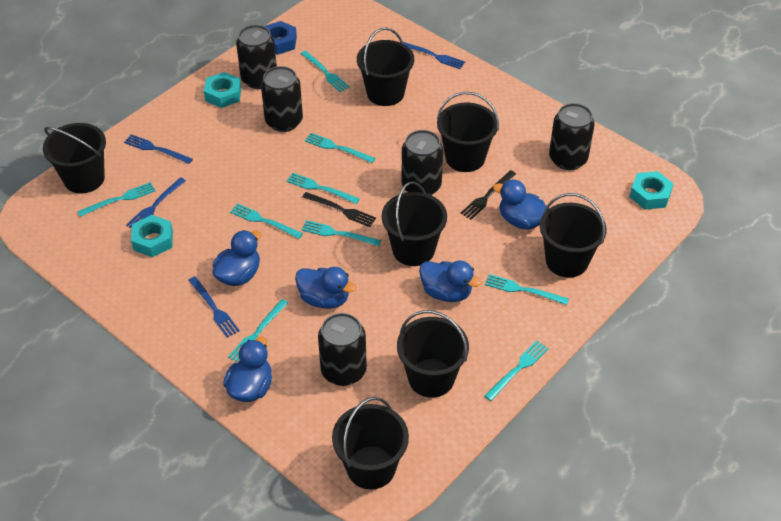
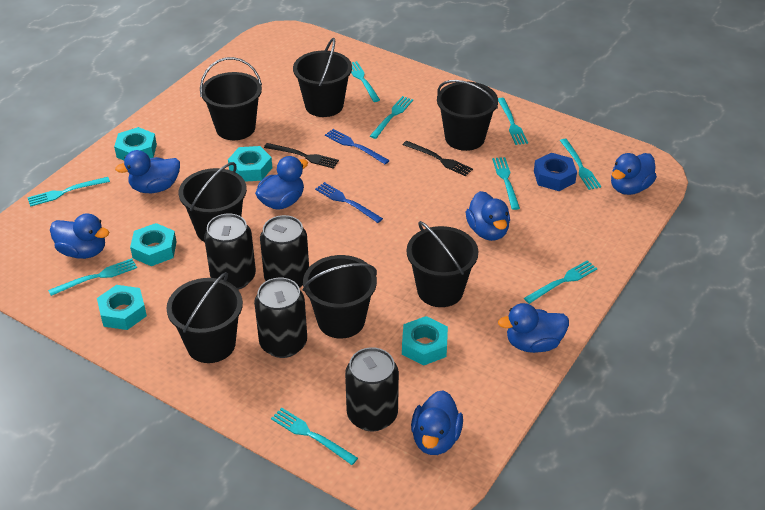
black can: 5 -> 4
blue duck: 5 -> 7
blue fork: 4 -> 2
turquoise nut: 3 -> 5

